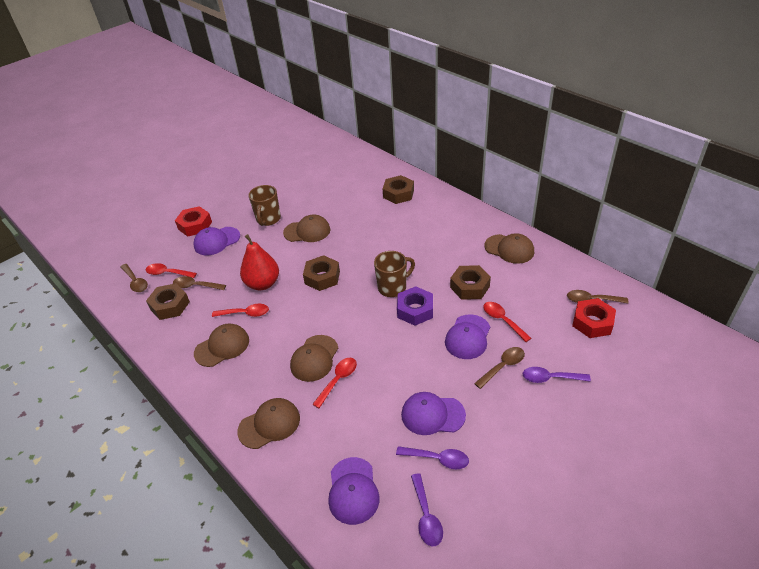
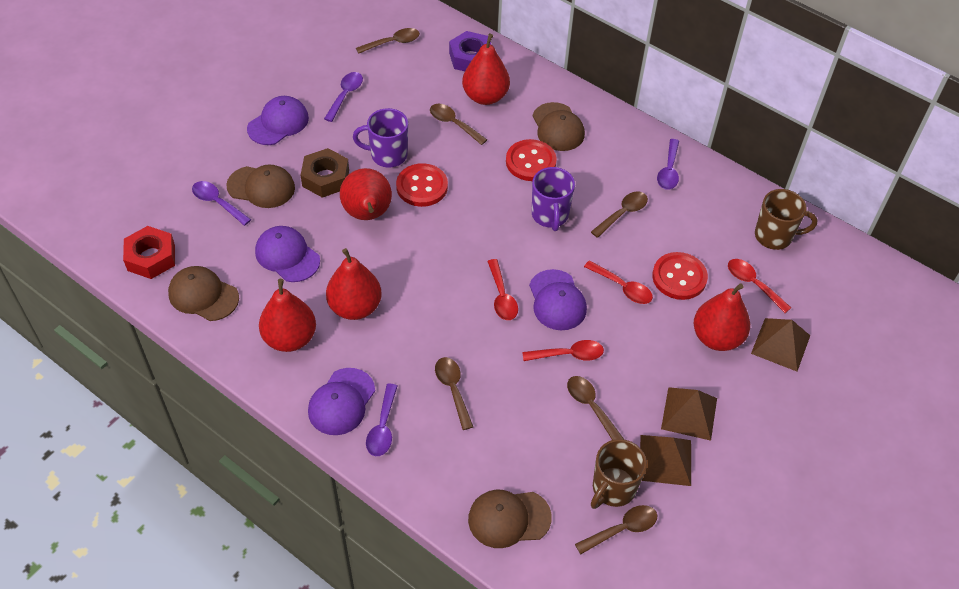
brown cap: 5 -> 4
brown nut: 4 -> 1
brown pyramid: 0 -> 3
brown spoon: 4 -> 6
purple mug: 0 -> 2
purple spoon: 3 -> 4
red button: 0 -> 3
red nut: 2 -> 1
red pear: 1 -> 5

